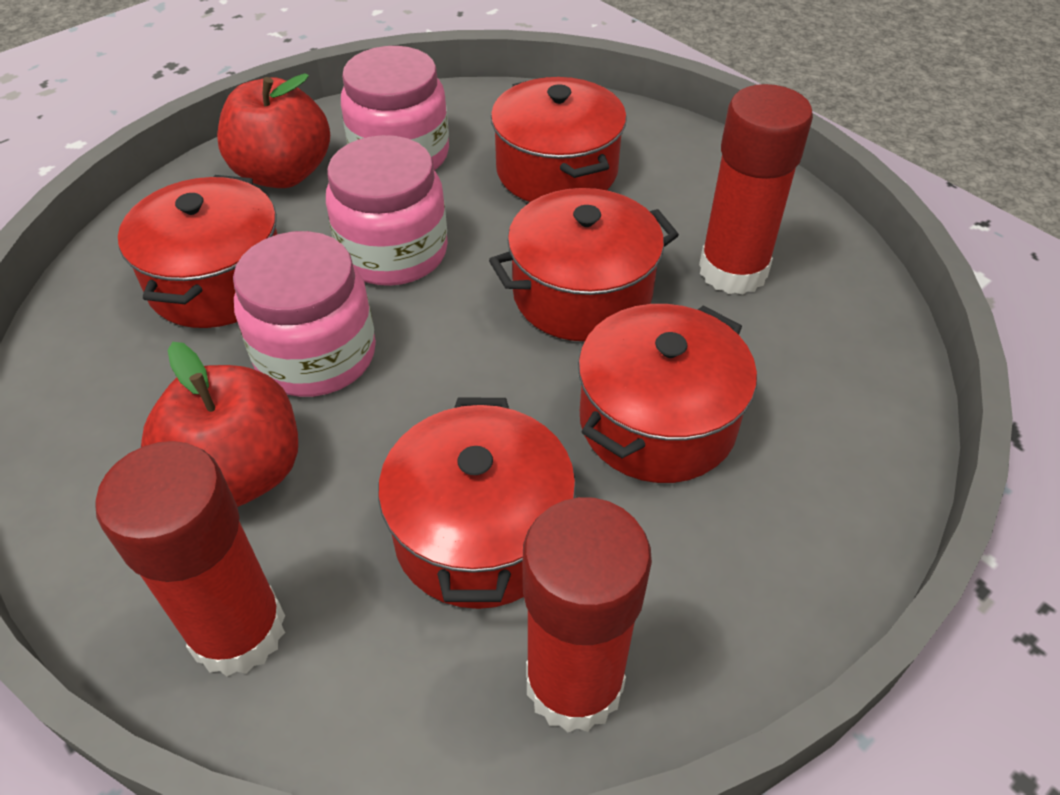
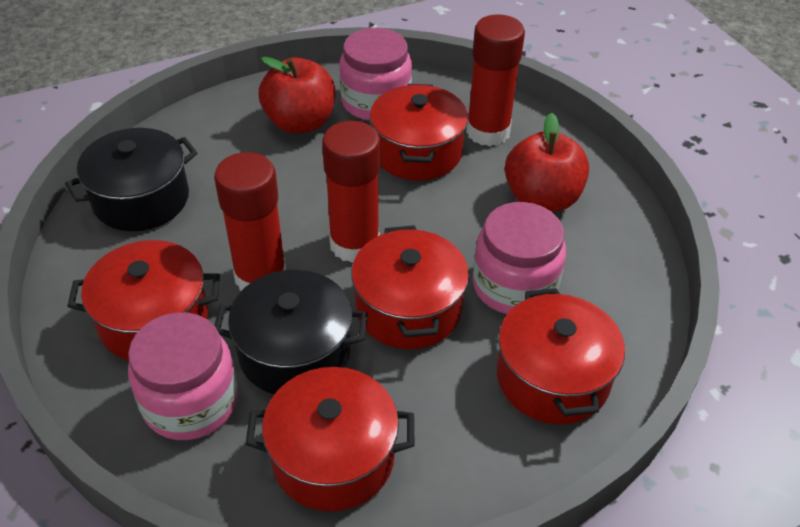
black pot: 0 -> 2

